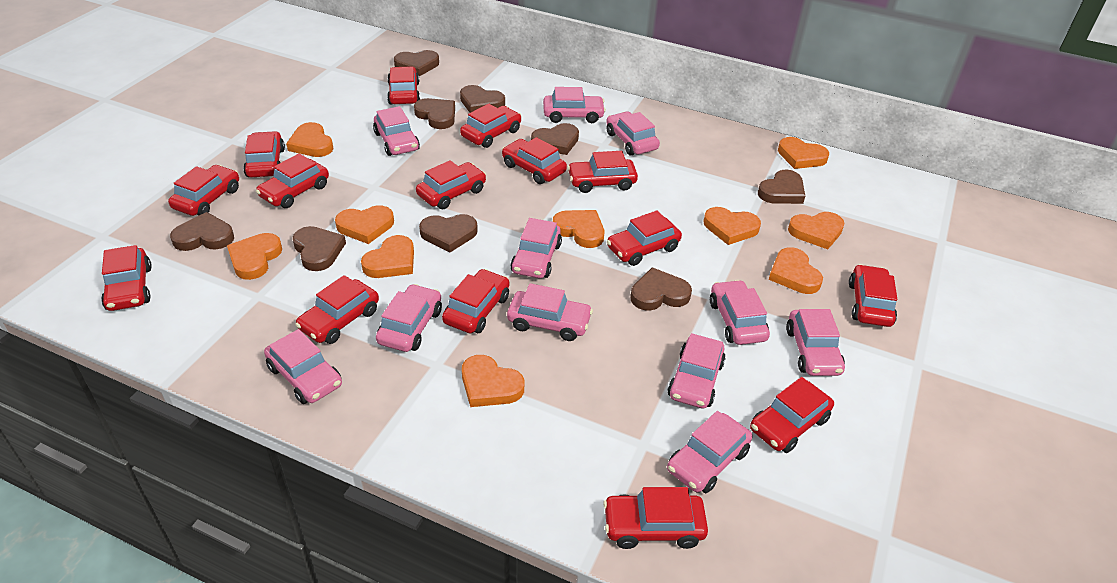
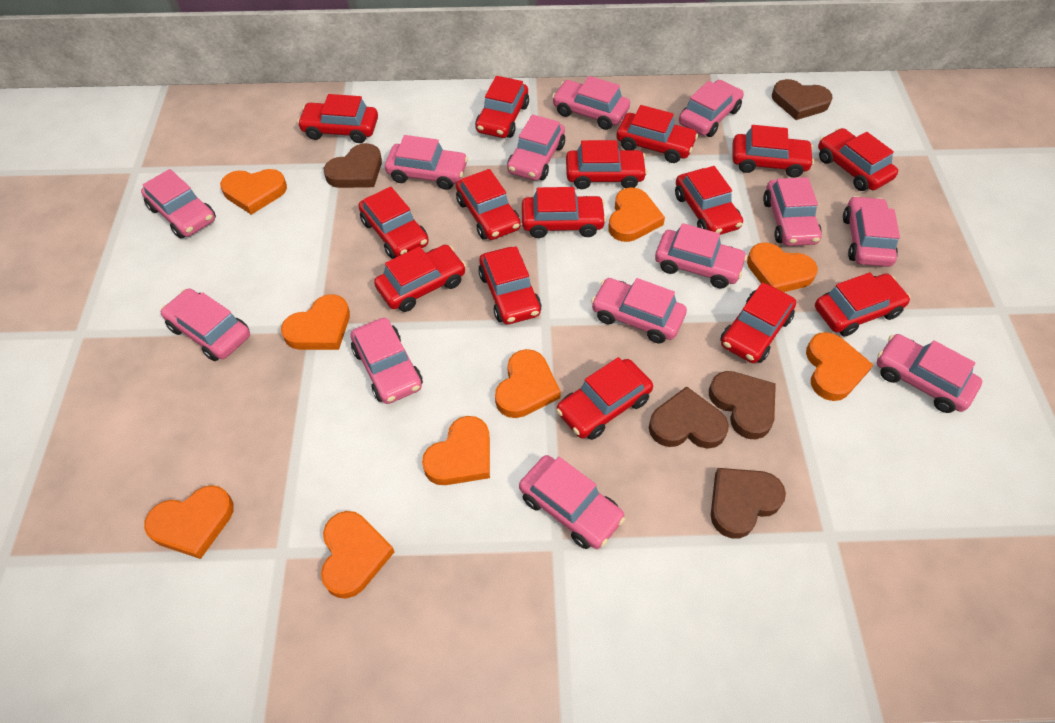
brown heart: 9 -> 5
orange heart: 10 -> 9
pink car: 11 -> 13

